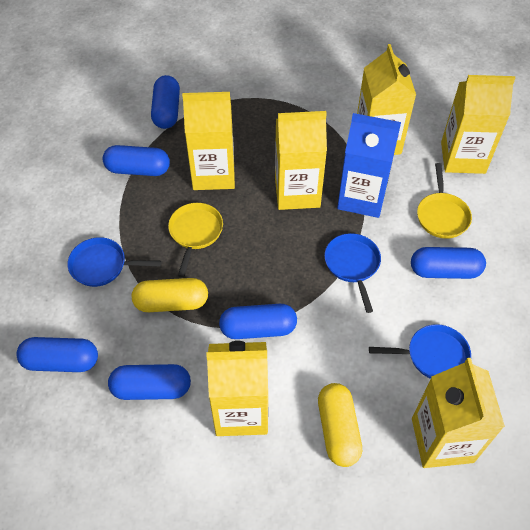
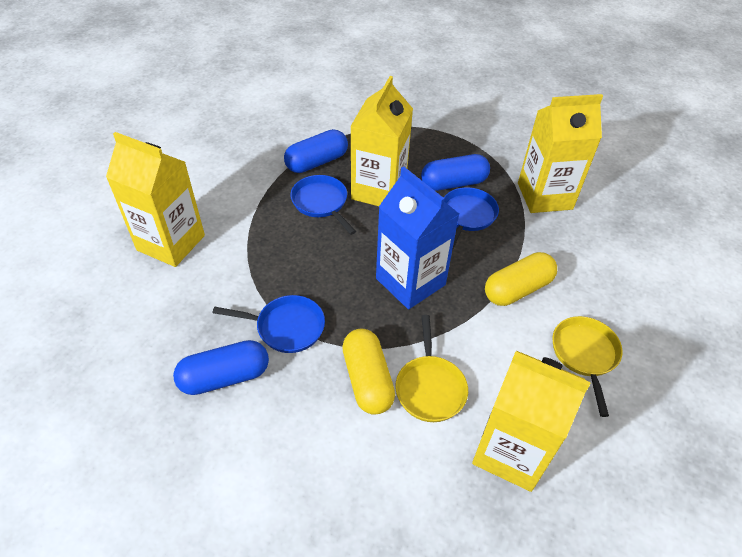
blue capsule: 6 -> 3
yellow carton: 6 -> 4

